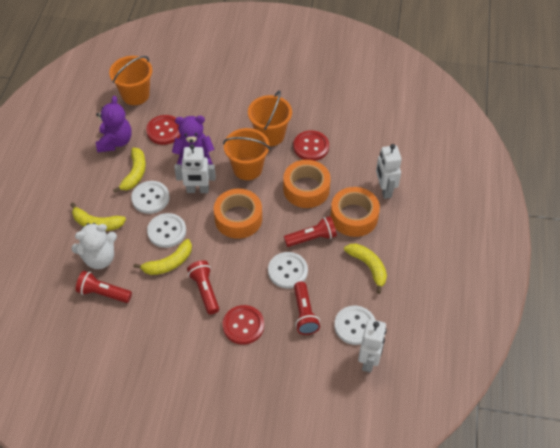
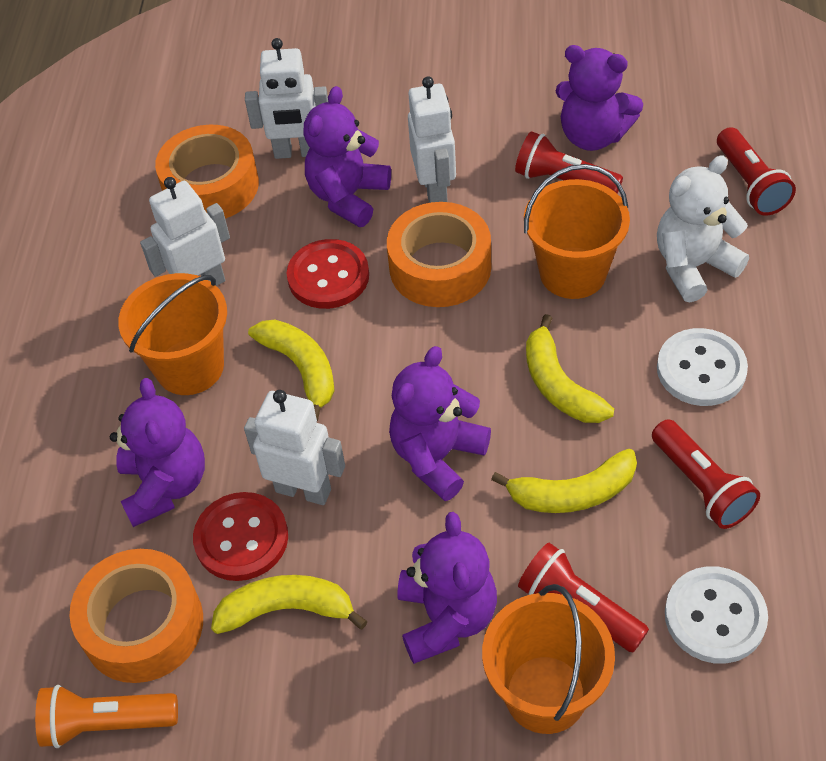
orange flashlight: 0 -> 1
purple teddy bear: 2 -> 5
red button: 3 -> 2
white button: 4 -> 2
white robot: 3 -> 4

